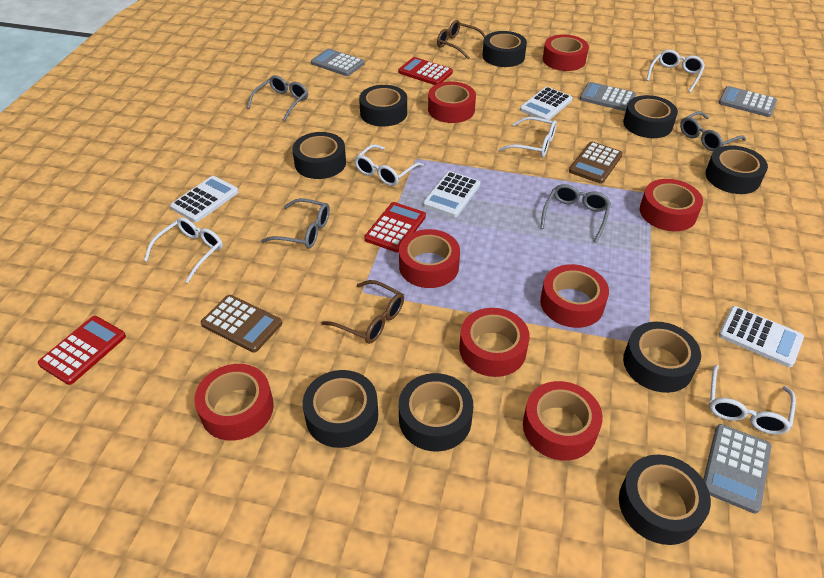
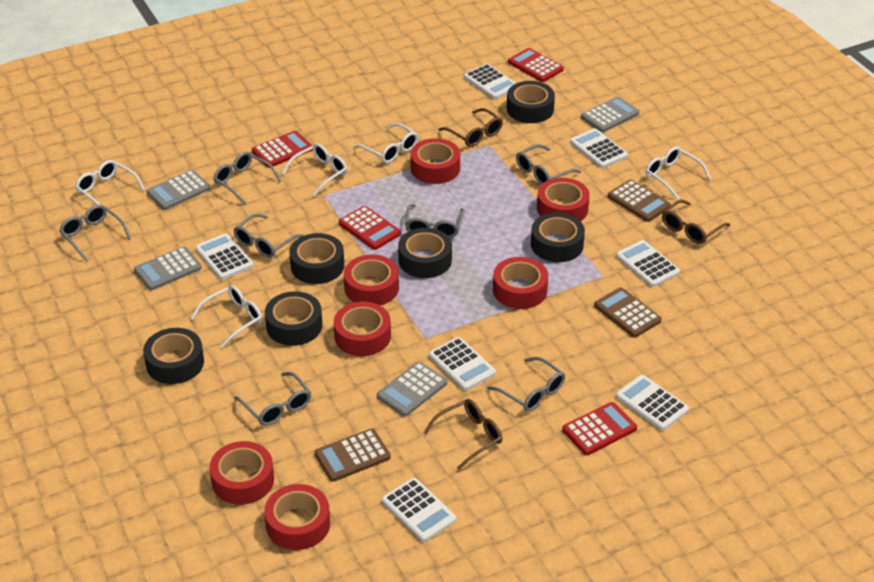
black tape: 9 -> 6
brown calculator: 2 -> 3
brown glasses: 2 -> 3
grey glasses: 4 -> 7
red calculator: 3 -> 4
red tape: 8 -> 7
white calculator: 4 -> 7

